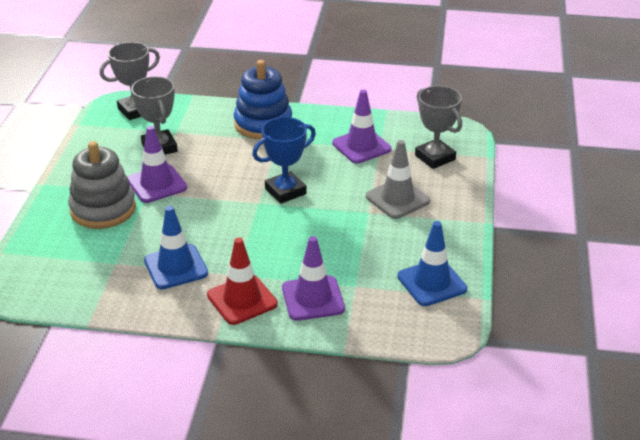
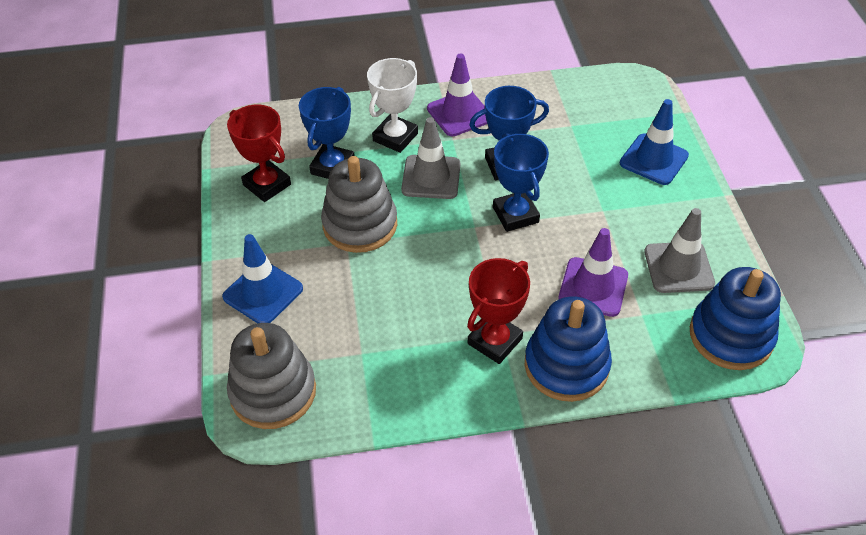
blue stacking toy: 1 -> 2
blue trophy: 1 -> 3
grey stacking toy: 1 -> 2
grey traffic cone: 1 -> 2
grey trophy: 3 -> 0
purple traffic cone: 3 -> 2
red traffic cone: 1 -> 0
red trophy: 0 -> 2
white trophy: 0 -> 1

